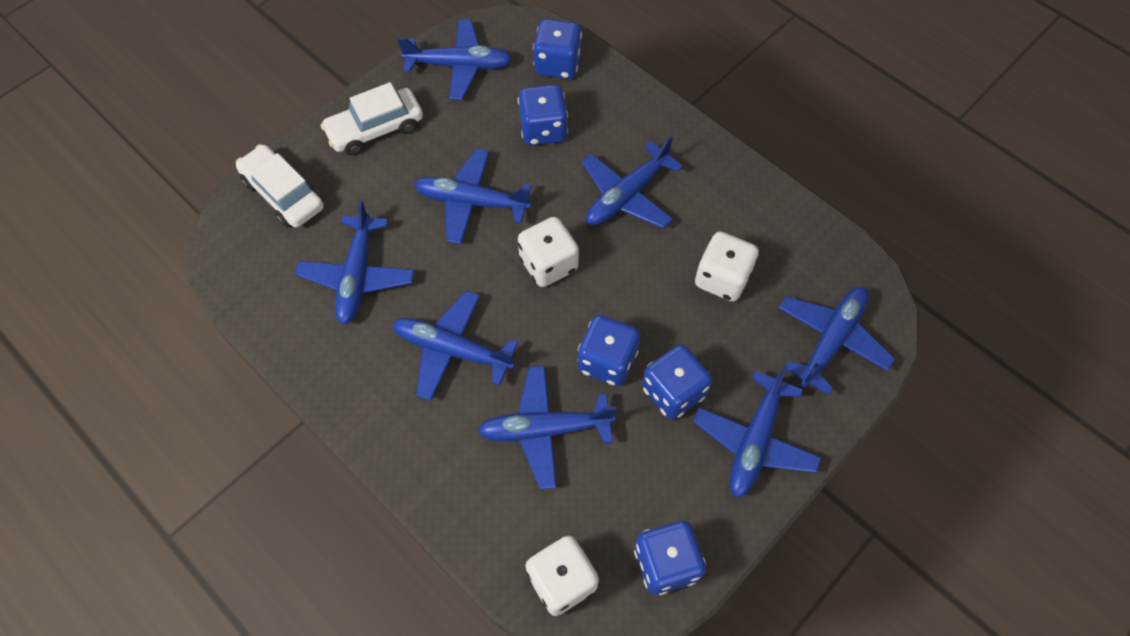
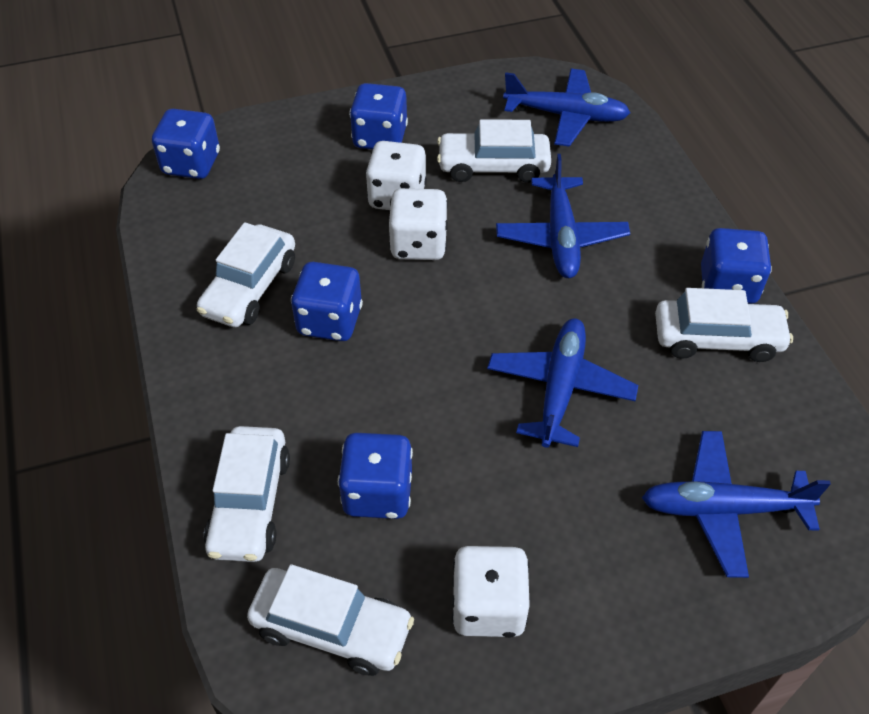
blue plane: 8 -> 4
white car: 2 -> 5

